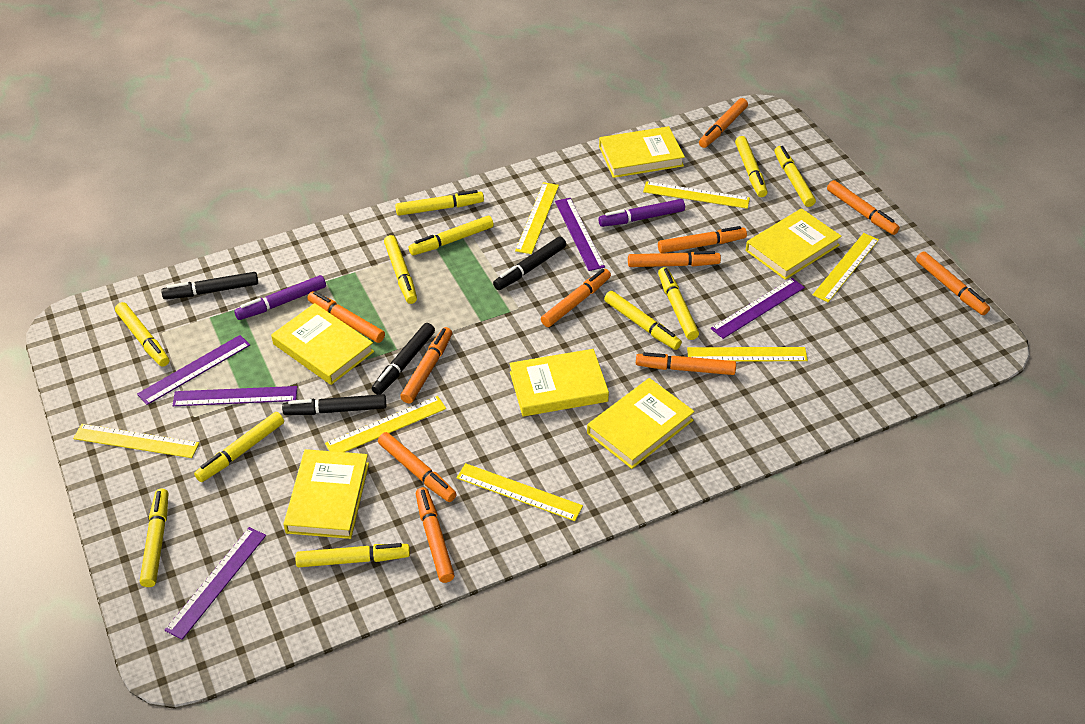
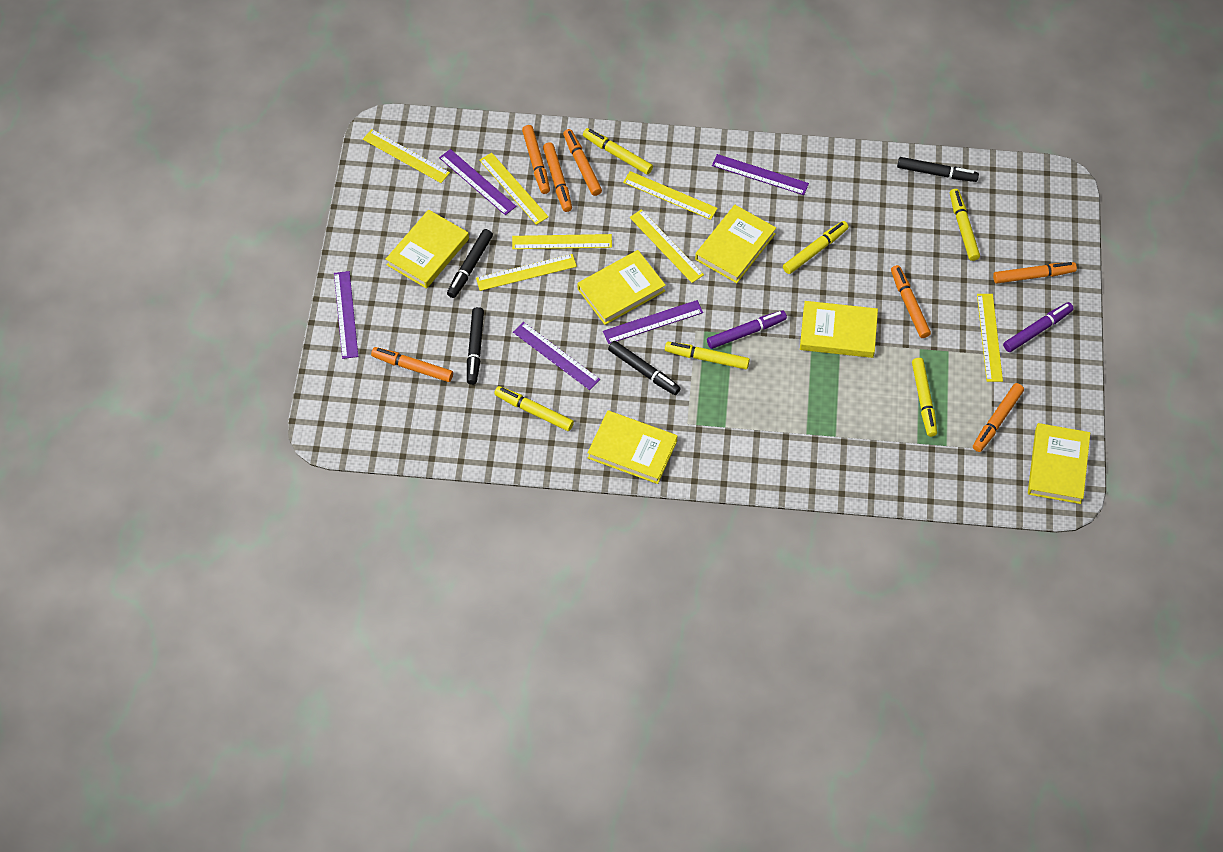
orange marker: 11 -> 7
yellow marker: 11 -> 6

